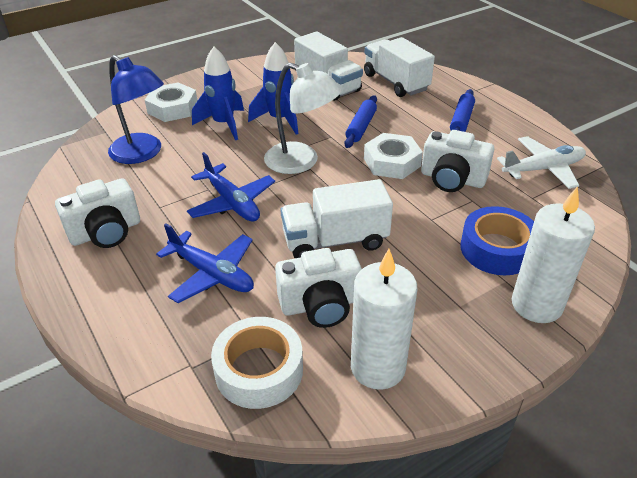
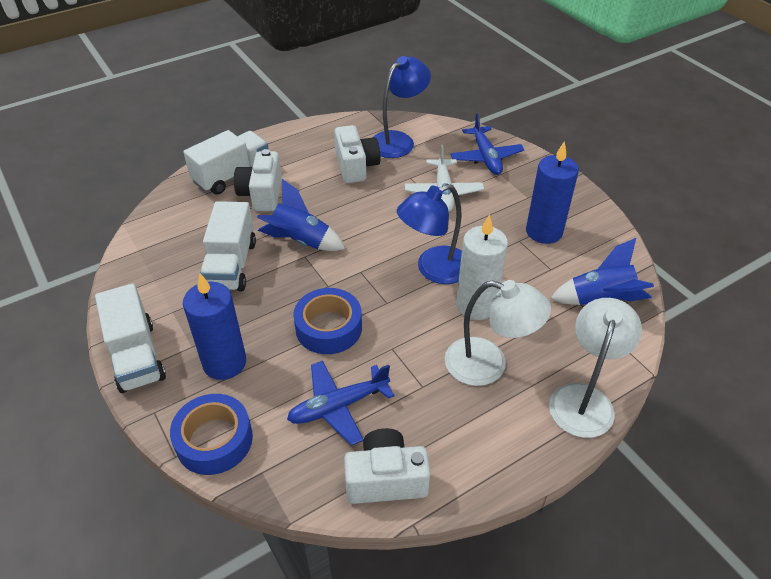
blue candle: 0 -> 2
blue lamp: 1 -> 2
blue rolling pin: 2 -> 0
blue tape: 1 -> 2
white candle: 2 -> 1
white lamp: 1 -> 2
white nut: 2 -> 0
white tape: 1 -> 0

